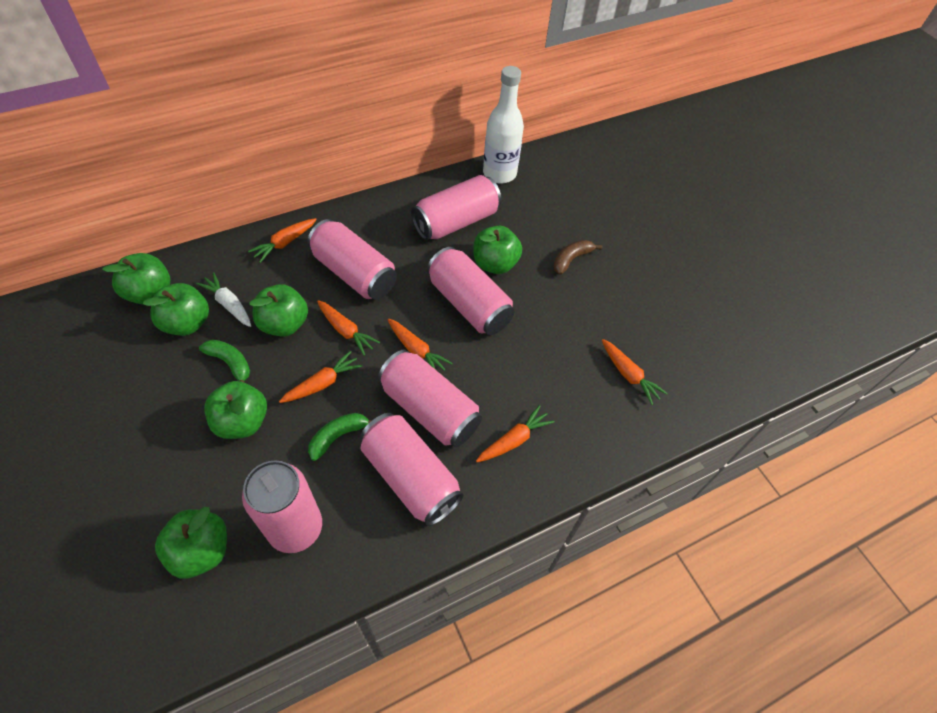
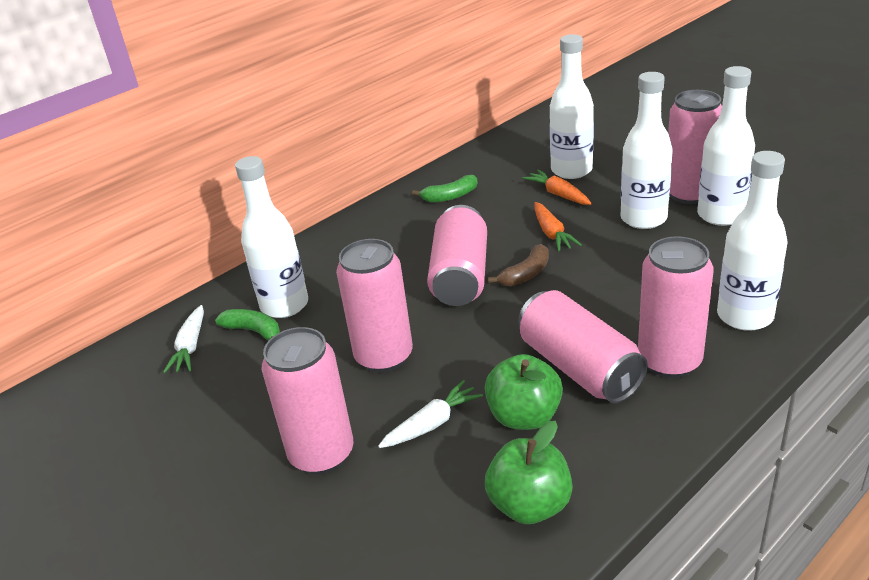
green apple: 6 -> 2
orange carrot: 6 -> 2
white bottle: 1 -> 5
white carrot: 1 -> 2

